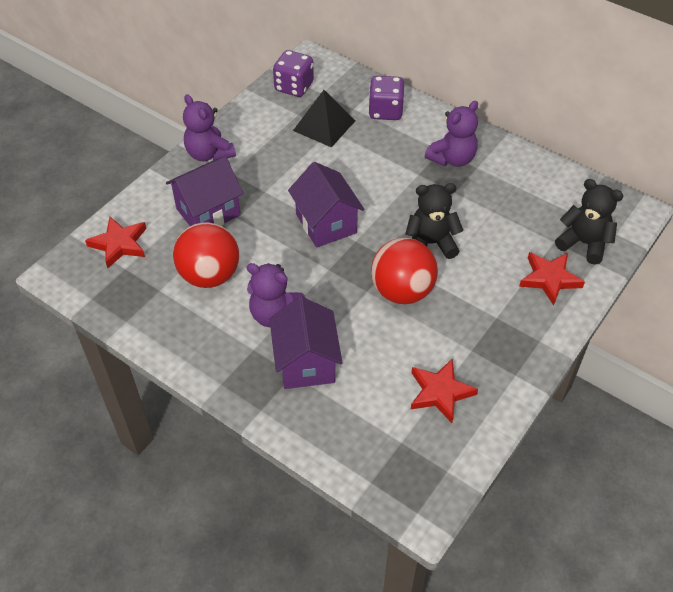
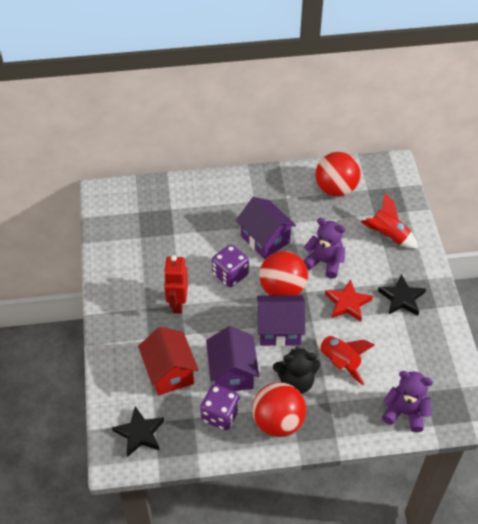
black pyramid: 1 -> 0
black star: 0 -> 2
black teddy bear: 2 -> 1
purple teddy bear: 3 -> 2
red ball: 2 -> 3
red house: 0 -> 1
red robot: 0 -> 1
red rocket: 0 -> 2
red star: 3 -> 1

